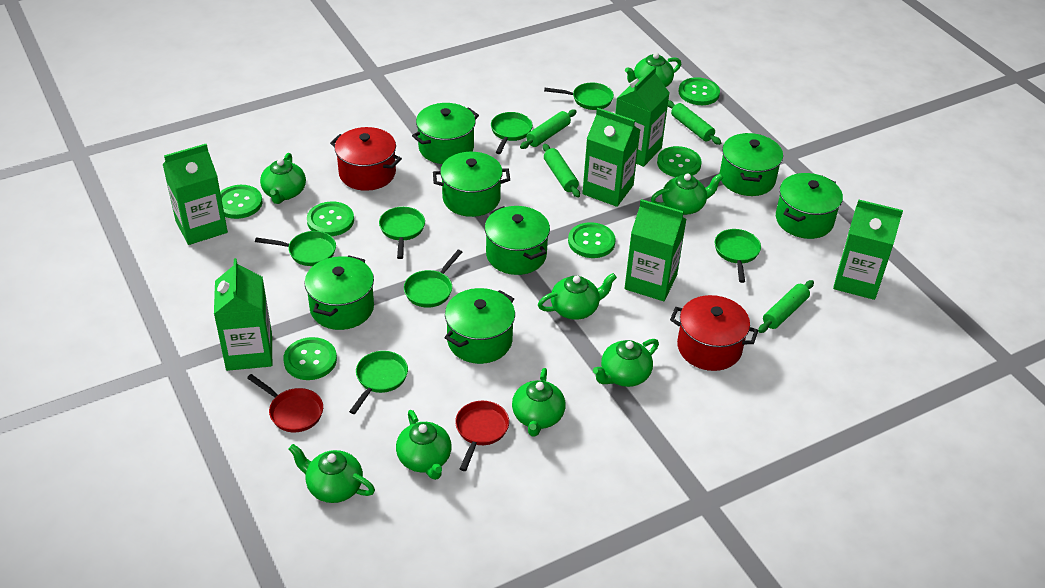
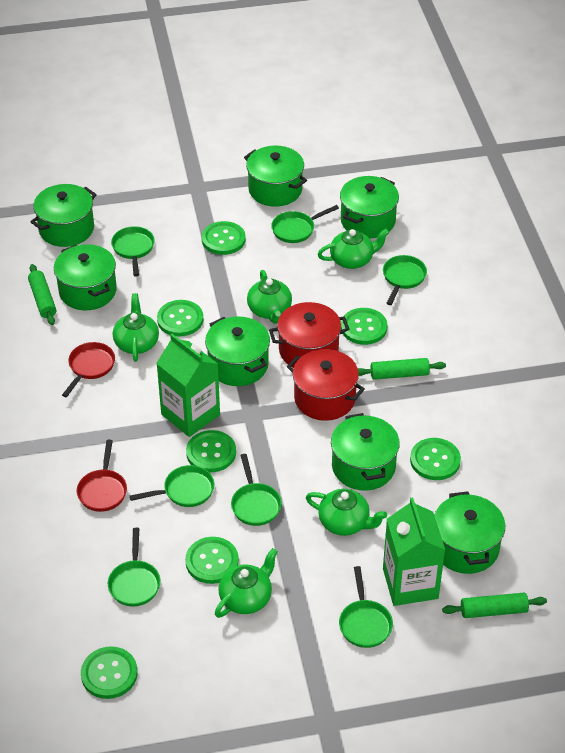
green button: 6 -> 7
green carton: 6 -> 2
green rolling pin: 4 -> 3
green teapot: 8 -> 5

